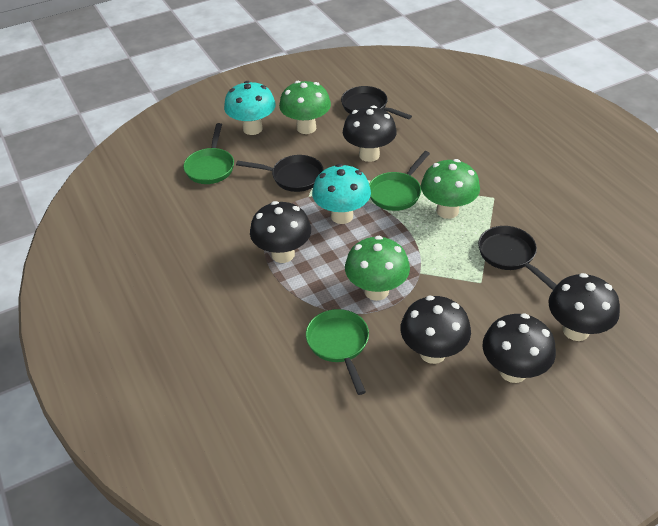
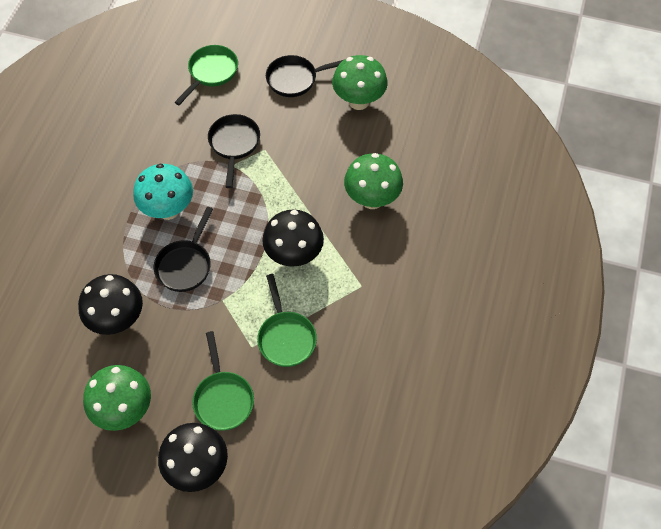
black mushroom: 5 -> 3
turquoise mushroom: 2 -> 1

